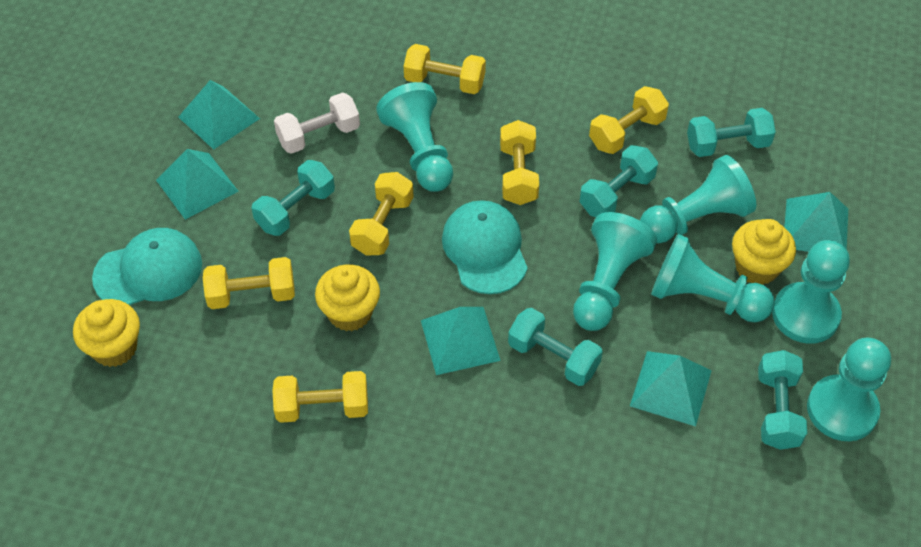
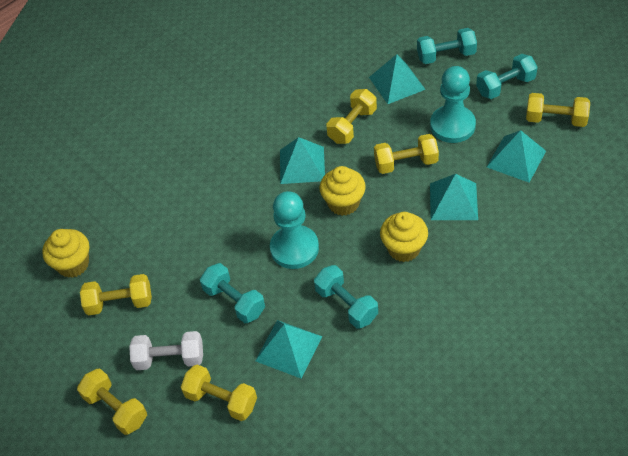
turquoise cap: 2 -> 0
turquoise dumbbell: 5 -> 4
turquoise pawn: 6 -> 2

